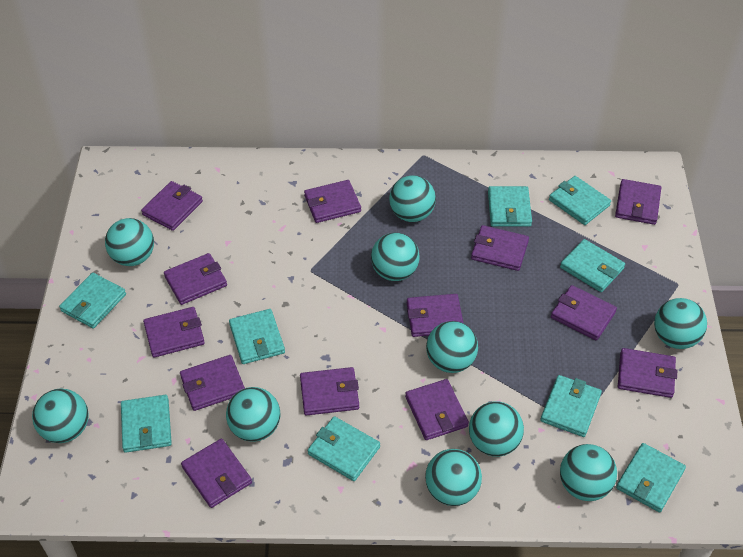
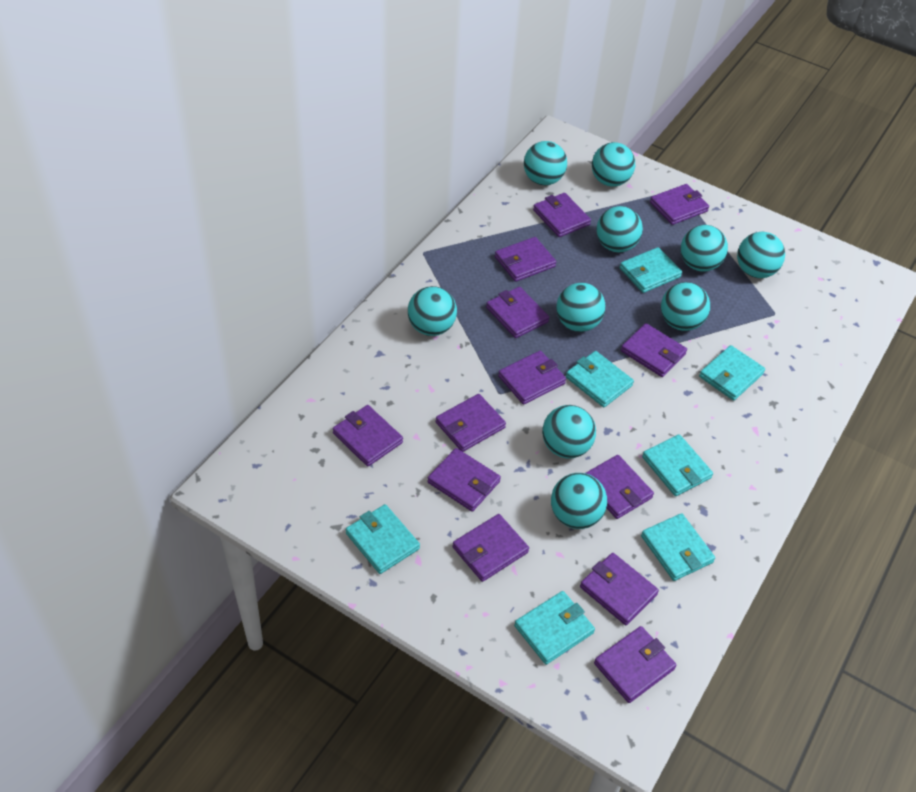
turquoise wallet: 9 -> 7

